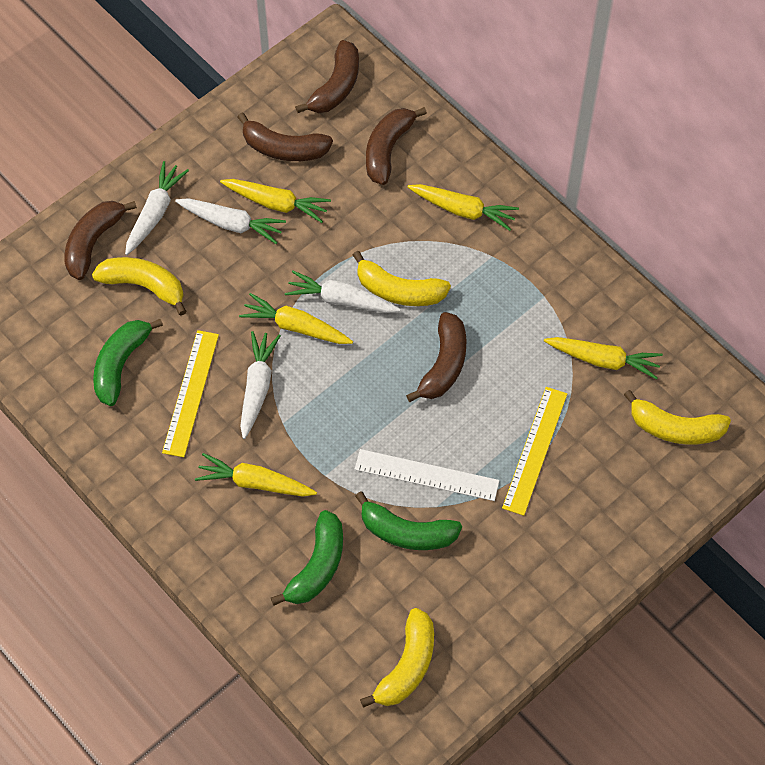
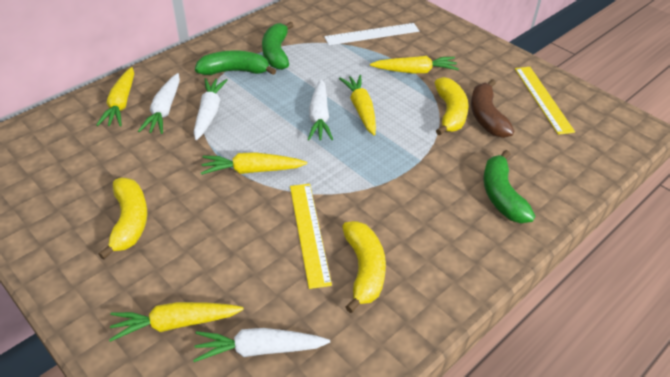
brown banana: 5 -> 1
yellow banana: 4 -> 3

